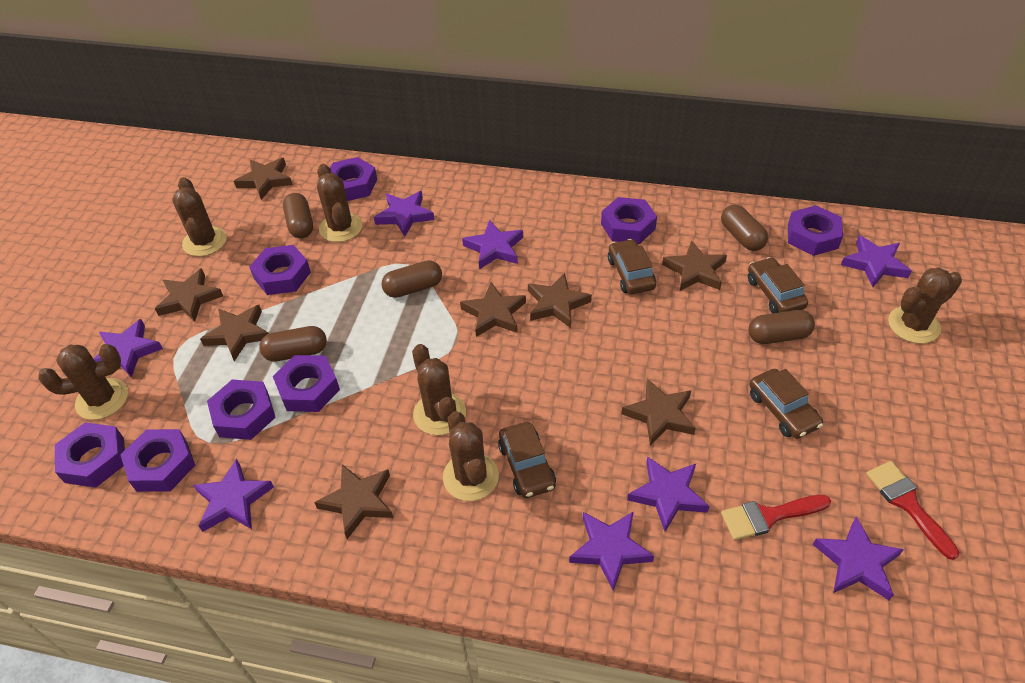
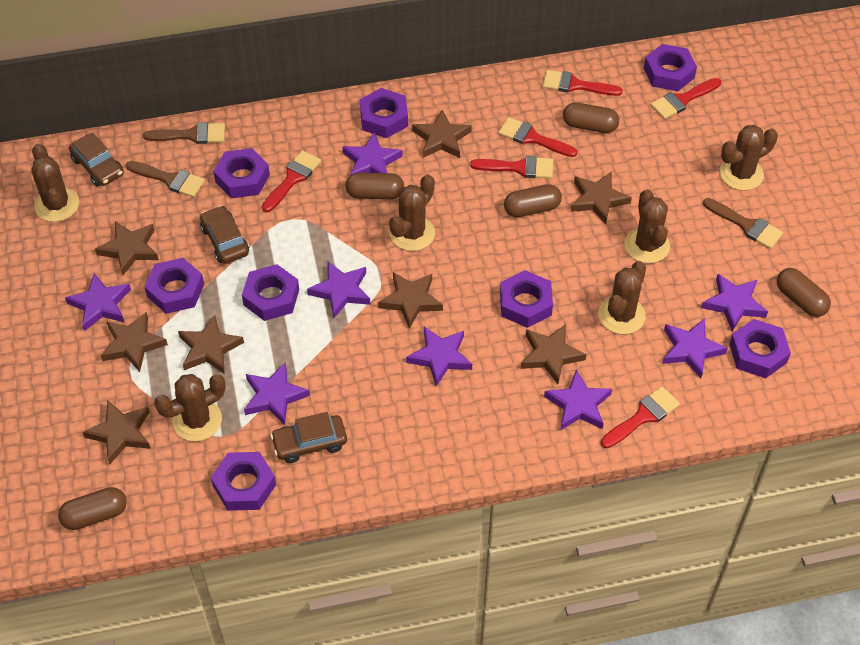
brown brush: 0 -> 3
brown car: 4 -> 3
red brush: 2 -> 6

